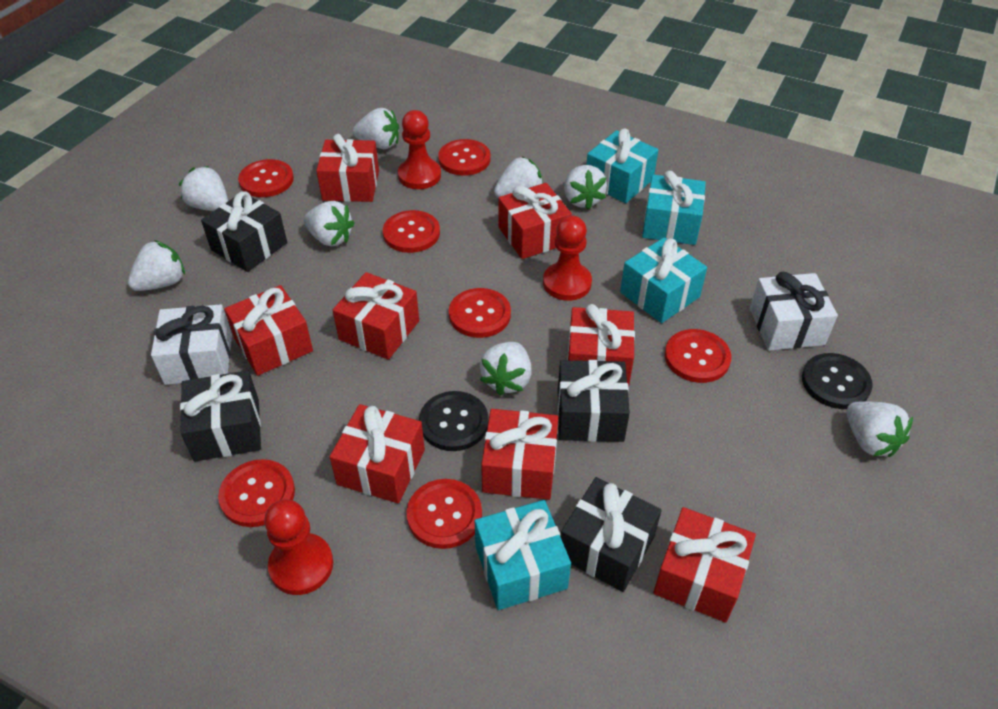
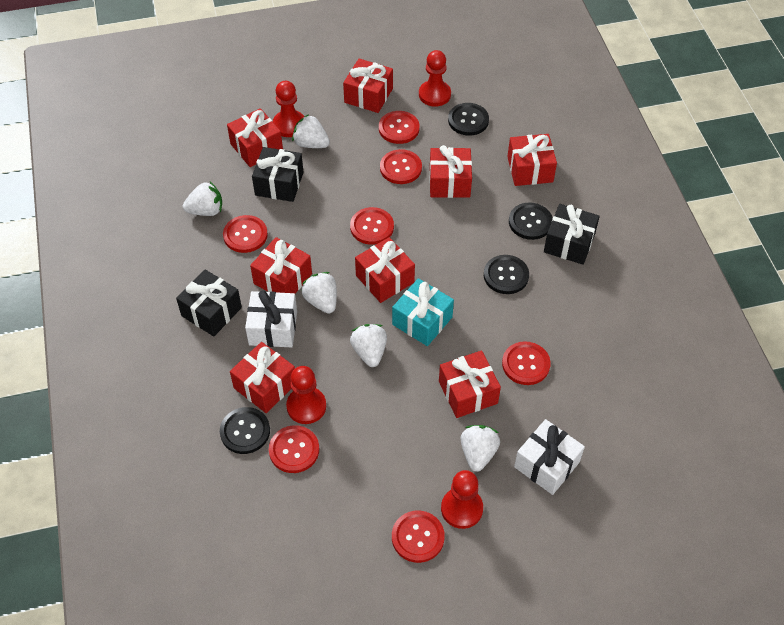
black button: 2 -> 4
black gift: 4 -> 3
red pawn: 3 -> 4
turquoise gift: 4 -> 1
white strawberry: 8 -> 5

